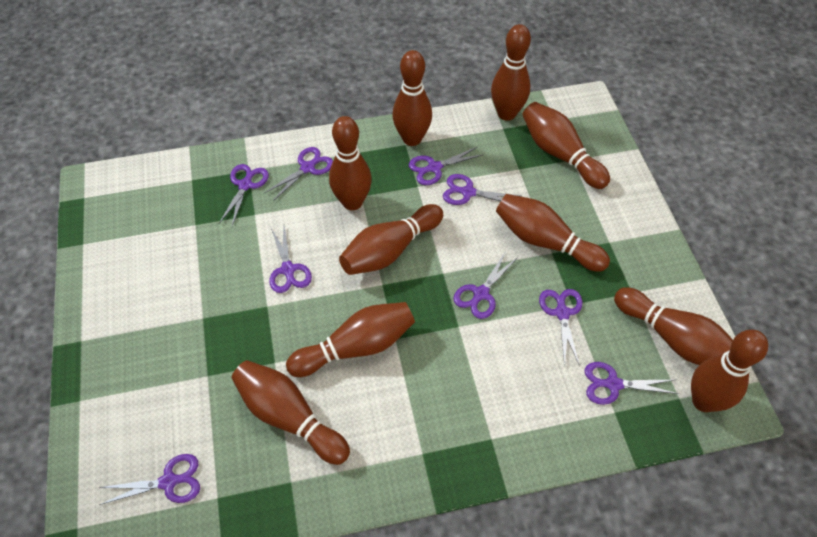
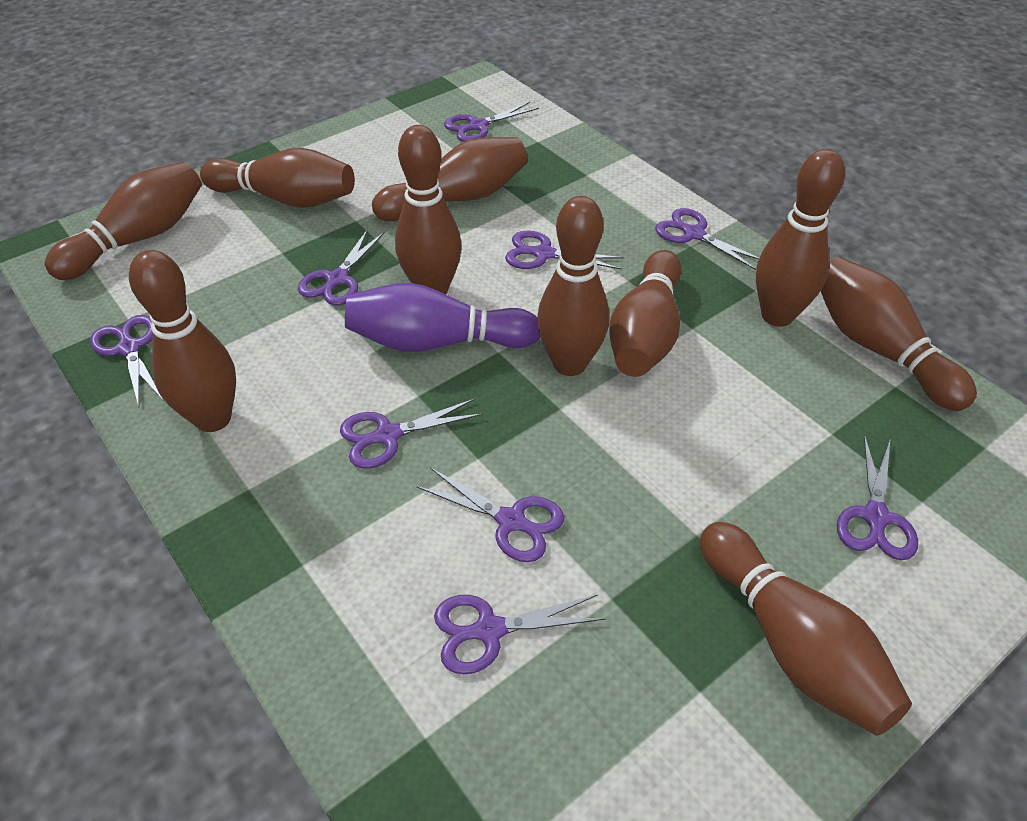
purple bowling pin: 0 -> 1

